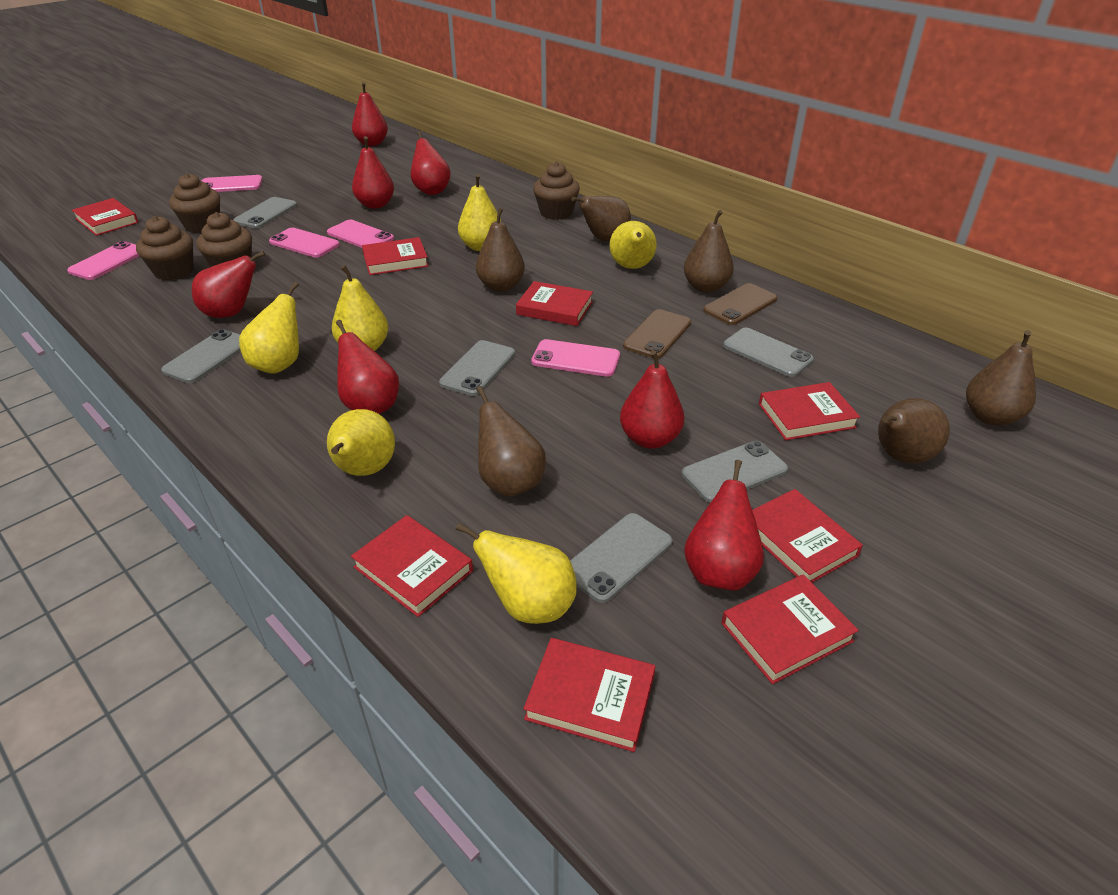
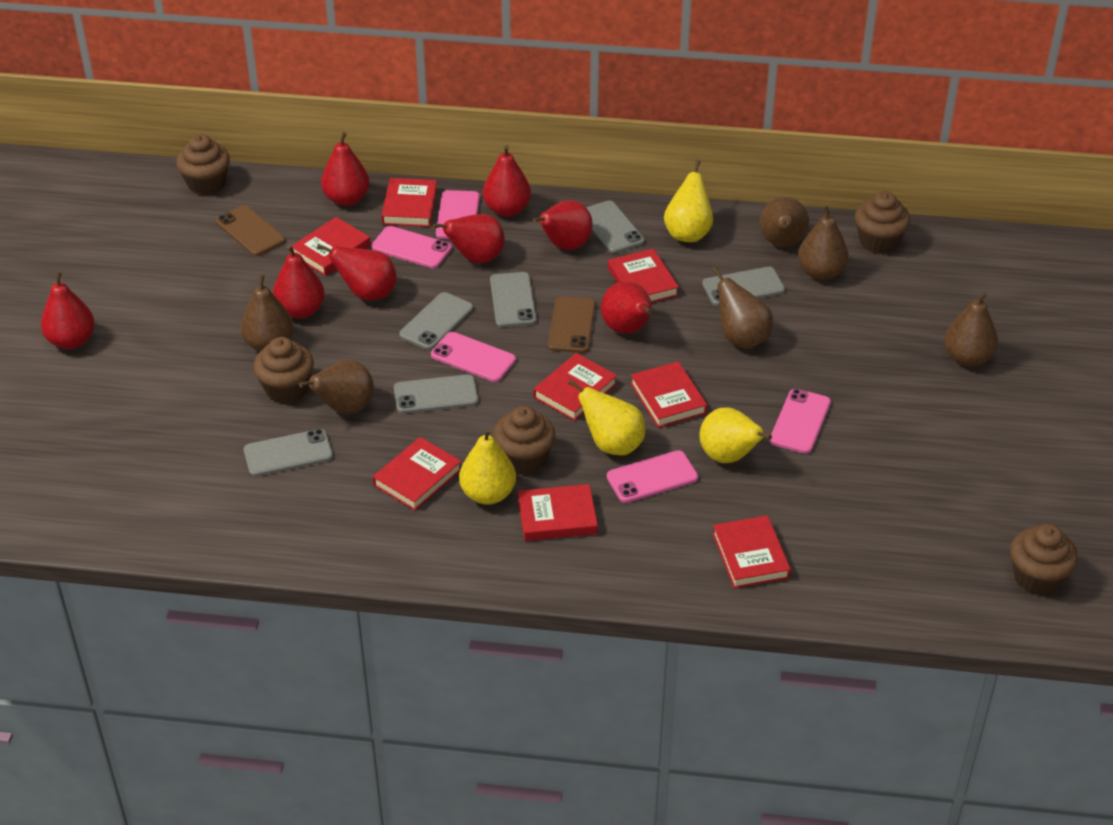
brown cupcake: 4 -> 5
red pear: 7 -> 8
yellow pear: 6 -> 4

